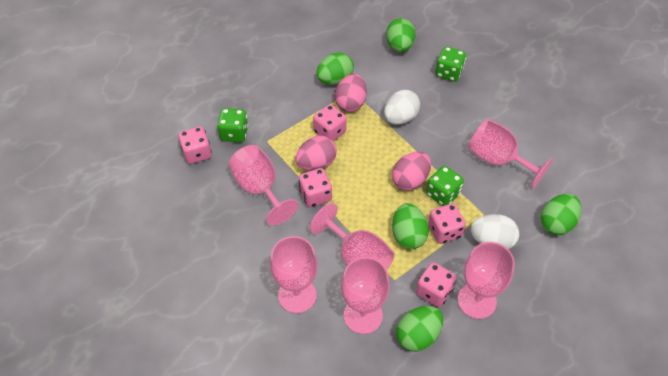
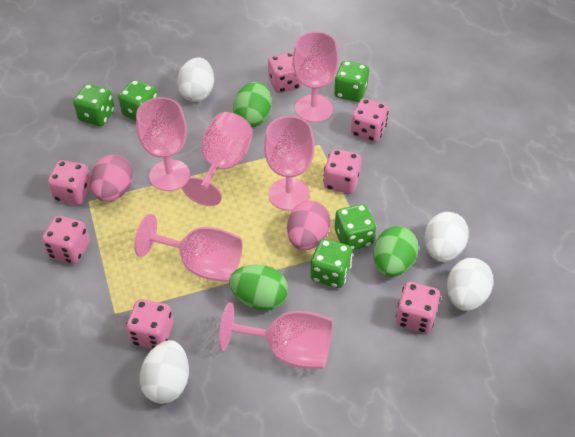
green dice: 3 -> 5
green egg: 5 -> 3
pink dice: 5 -> 7
pink egg: 3 -> 2
white egg: 2 -> 4

